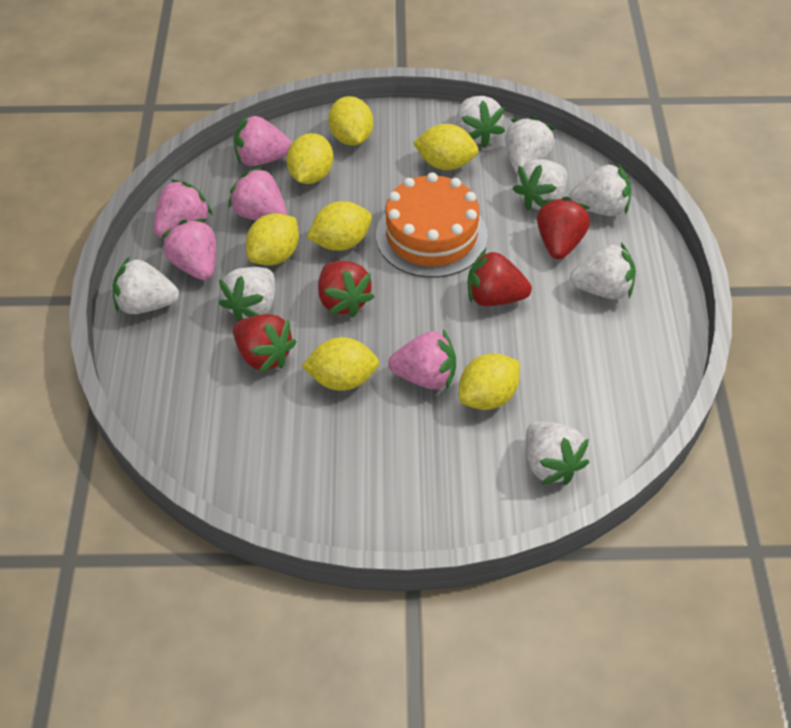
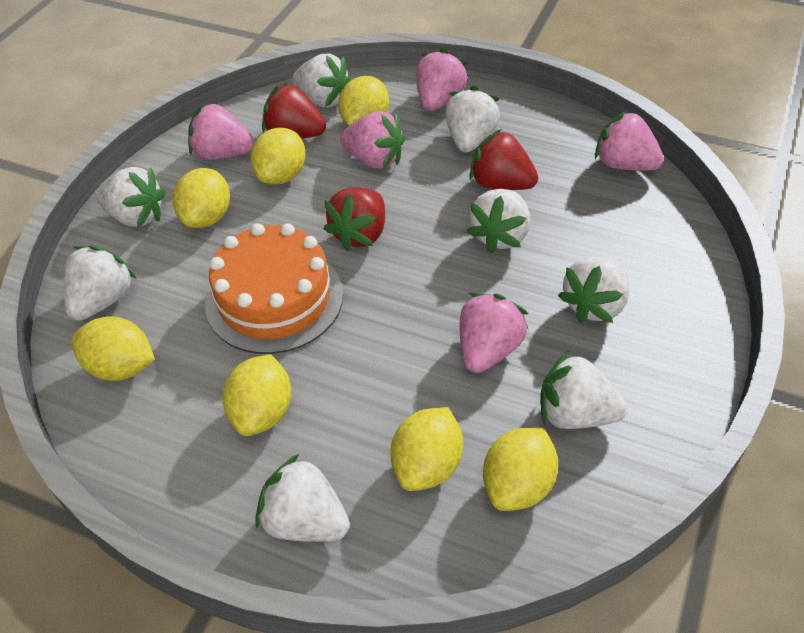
red strawberry: 4 -> 3

